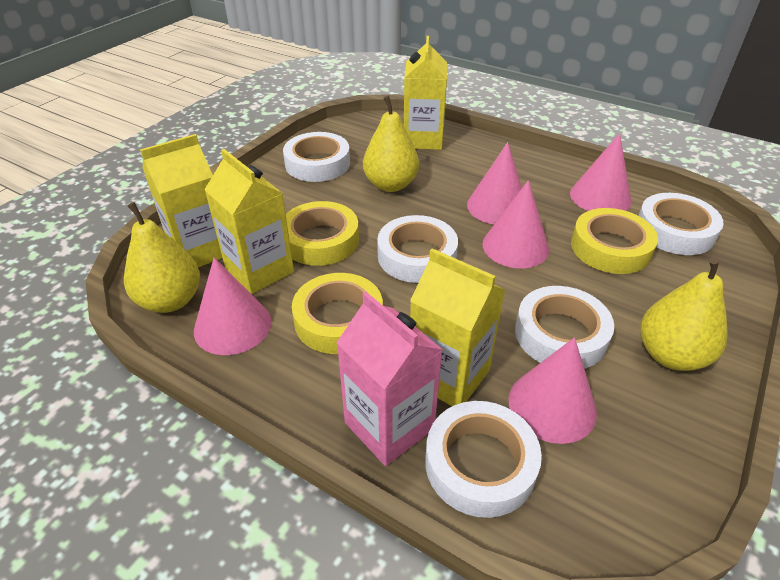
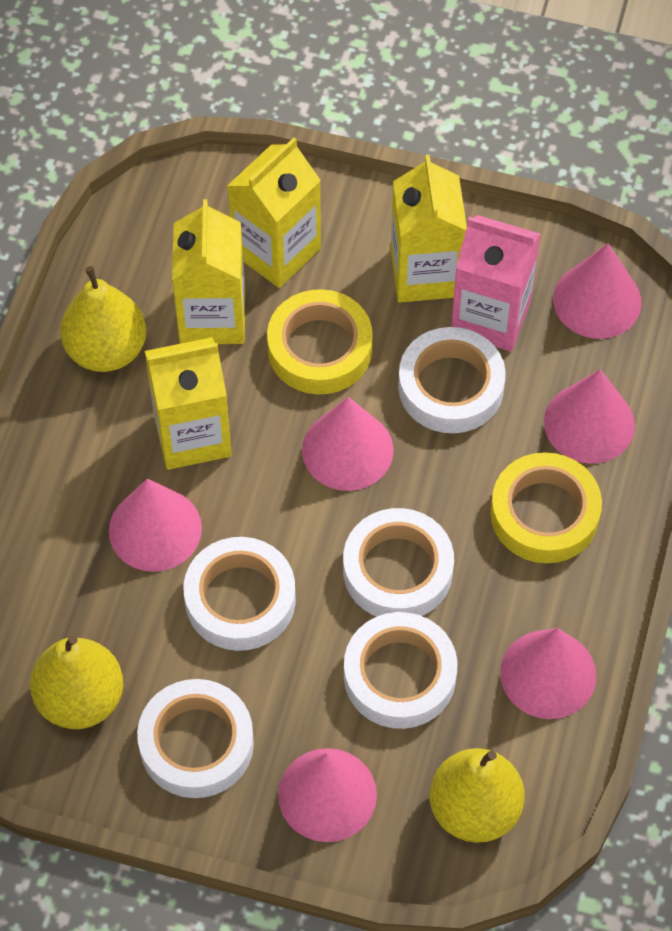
pink cone: 5 -> 6
yellow tape: 3 -> 2

